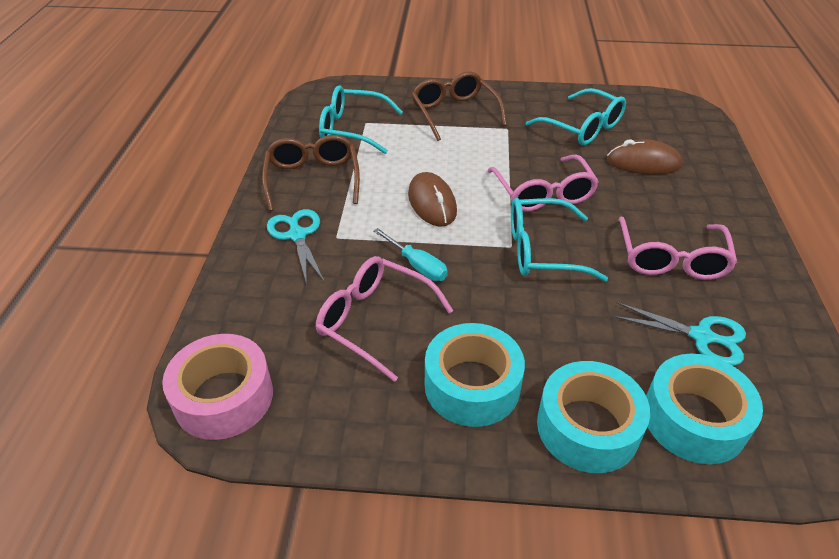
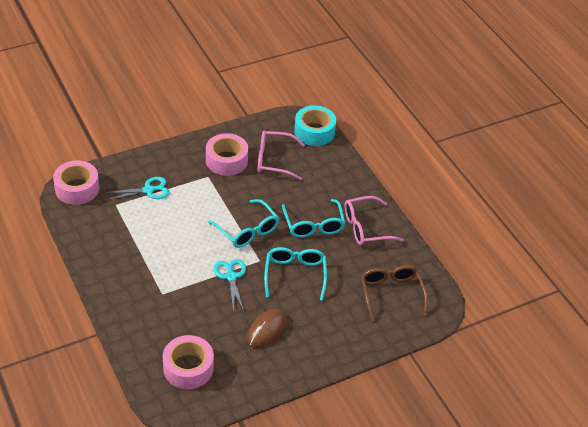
brown glasses: 2 -> 1
brown mouse: 2 -> 1
pink glasses: 3 -> 2
pink tape: 1 -> 3
turquoise screwdriver: 1 -> 0
turquoise tape: 3 -> 1

